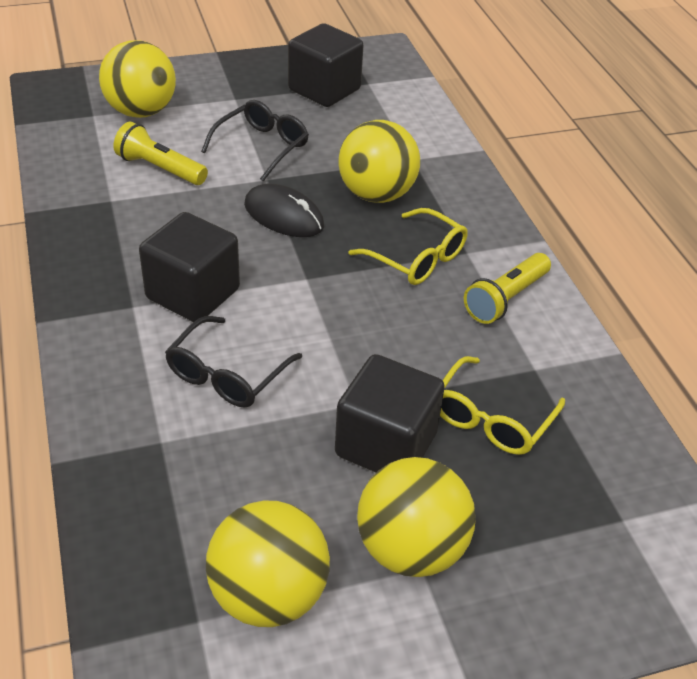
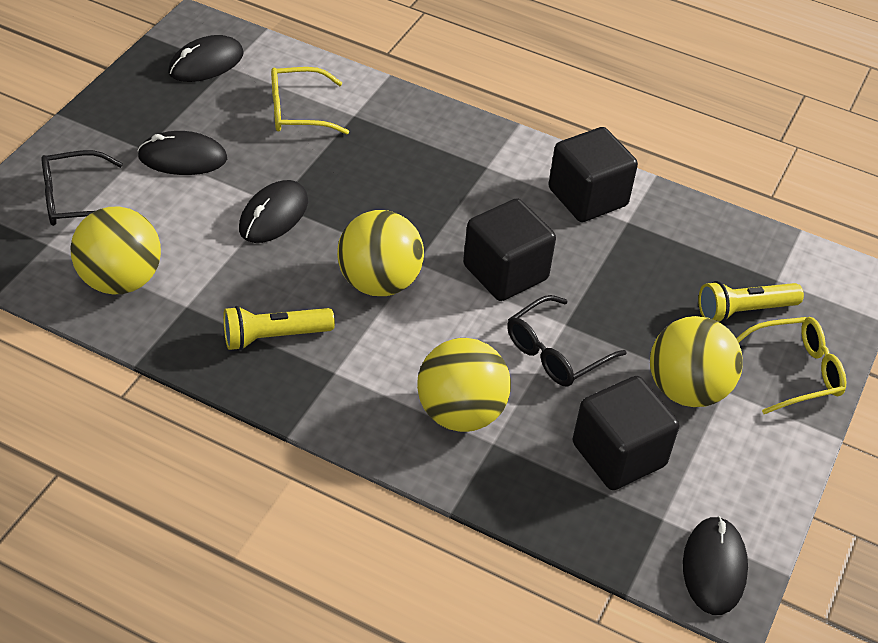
black mouse: 1 -> 4

